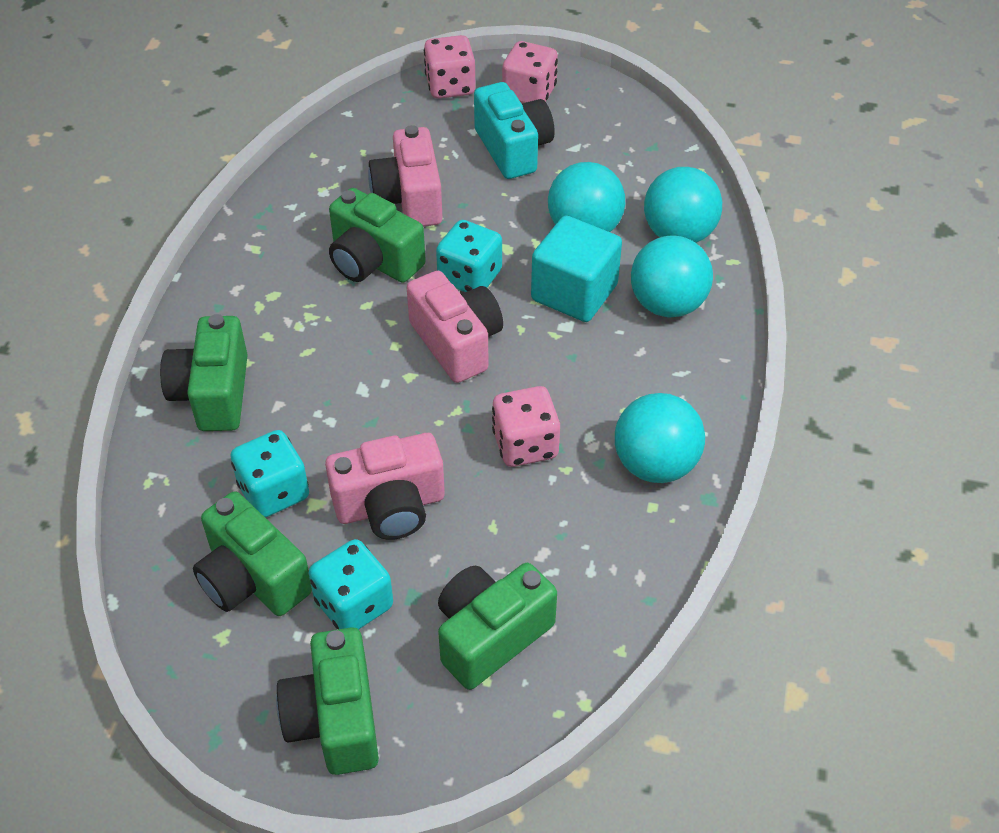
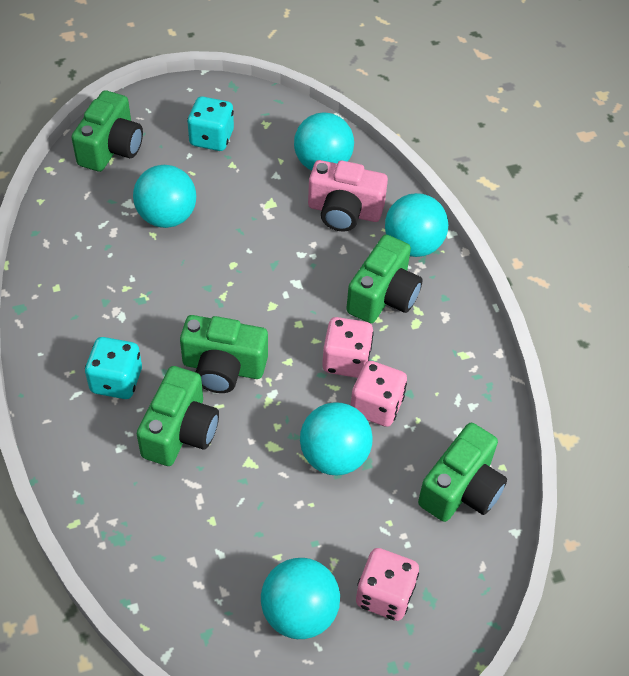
pink camera: 3 -> 1
turquoise ball: 4 -> 5
turquoise camera: 1 -> 0
turquoise cube: 1 -> 0
turquoise dice: 3 -> 2

